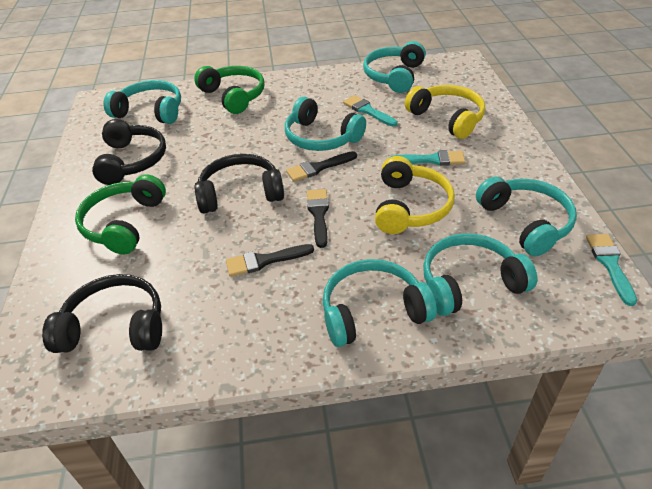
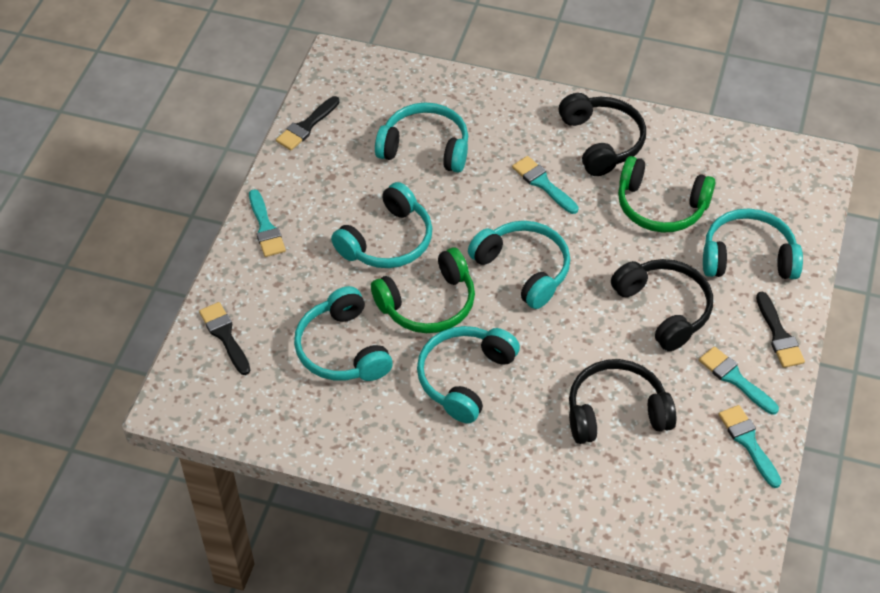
turquoise brush: 3 -> 4
yellow headphones: 2 -> 0

